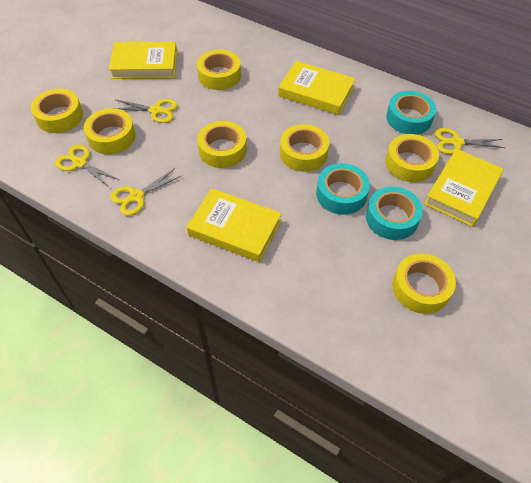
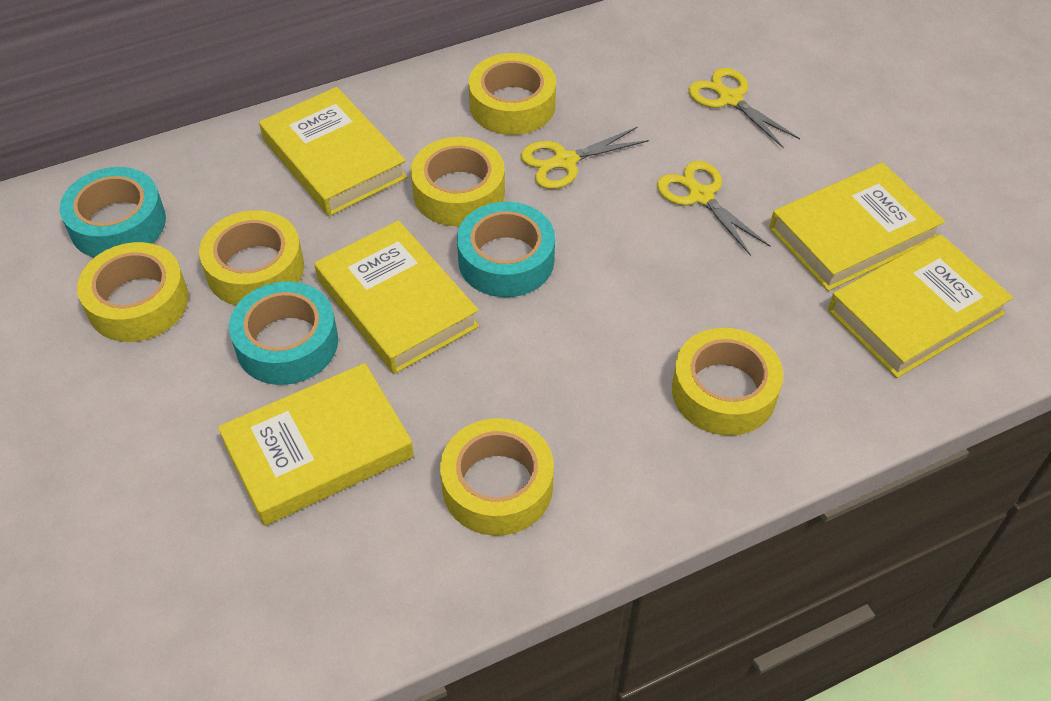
yellow book: 4 -> 5
yellow scissors: 4 -> 3
yellow tape: 7 -> 6

